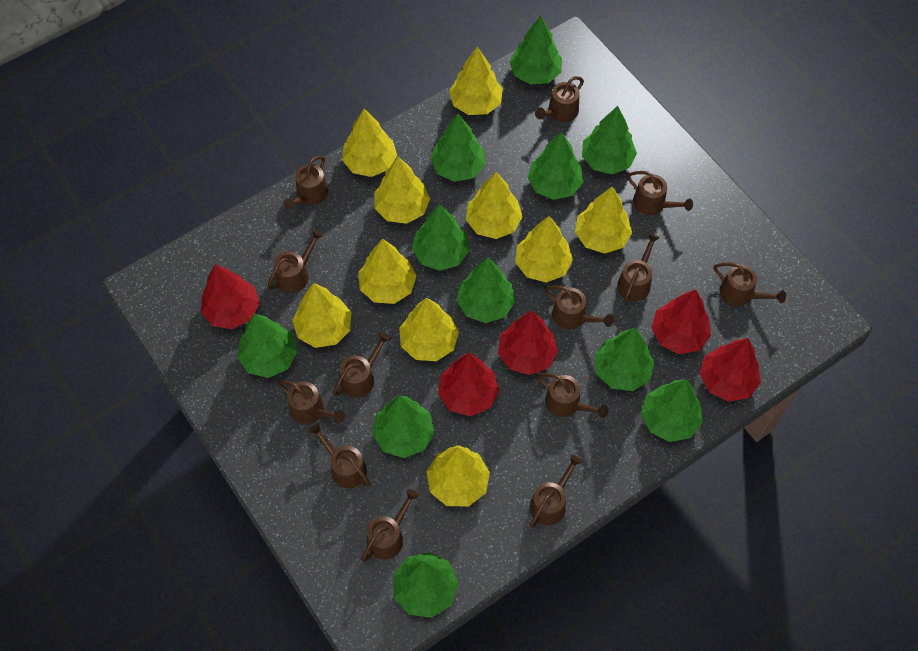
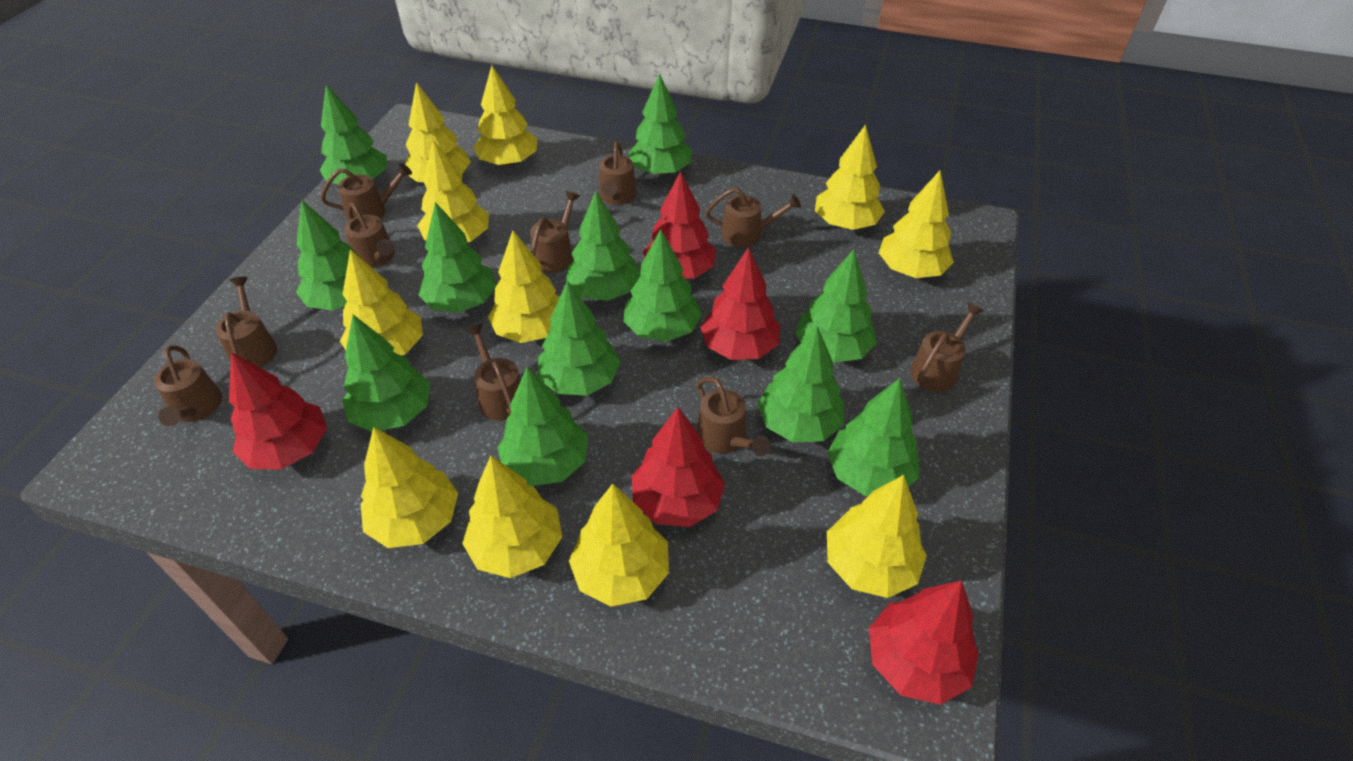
brown watering can: 13 -> 10
green tree: 11 -> 12
yellow tree: 10 -> 11

